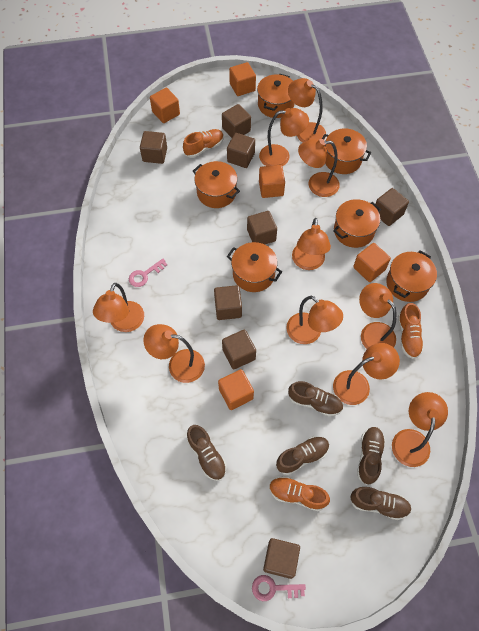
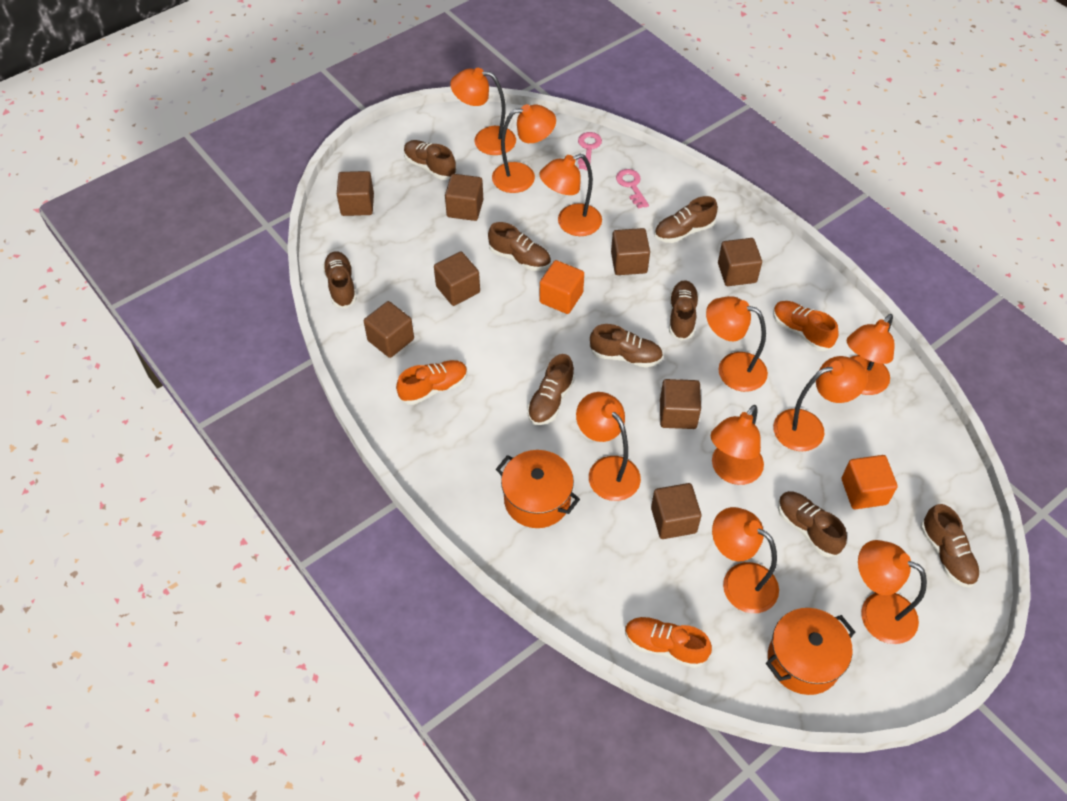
brown shoe: 5 -> 9
orange cube: 5 -> 2
orange pot: 6 -> 2

